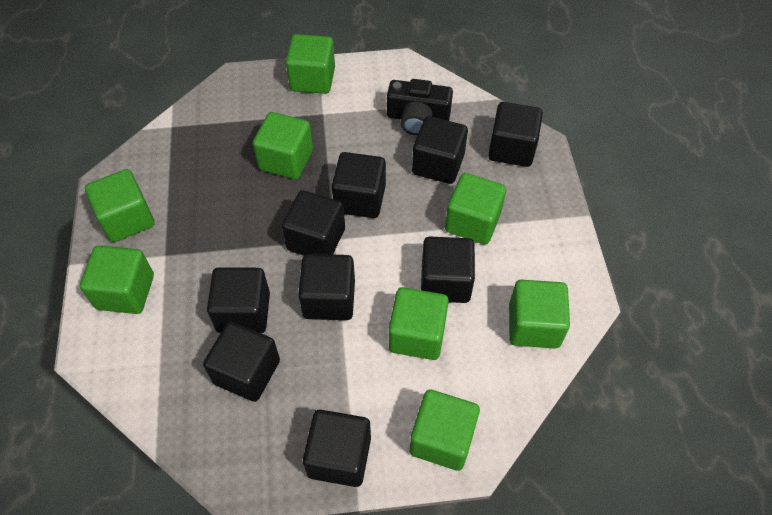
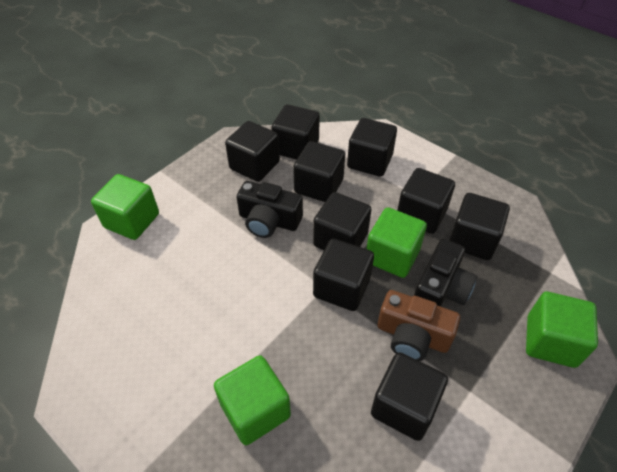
black camera: 1 -> 2
brown camera: 0 -> 1
green cube: 8 -> 4

